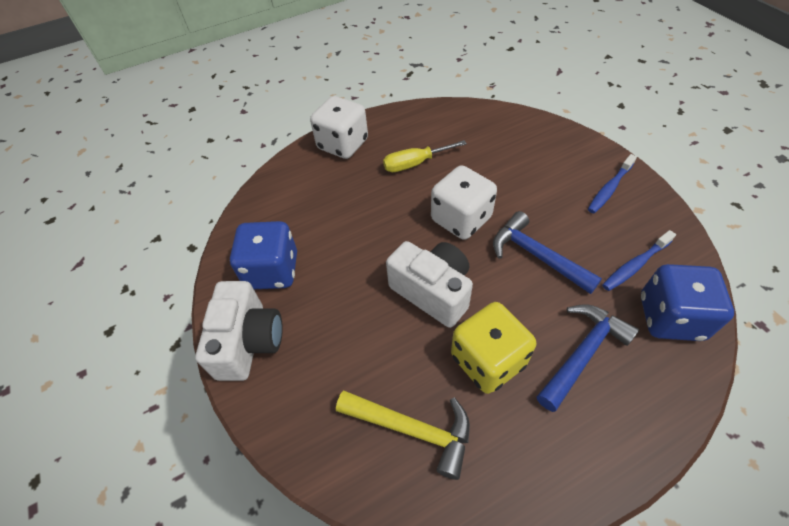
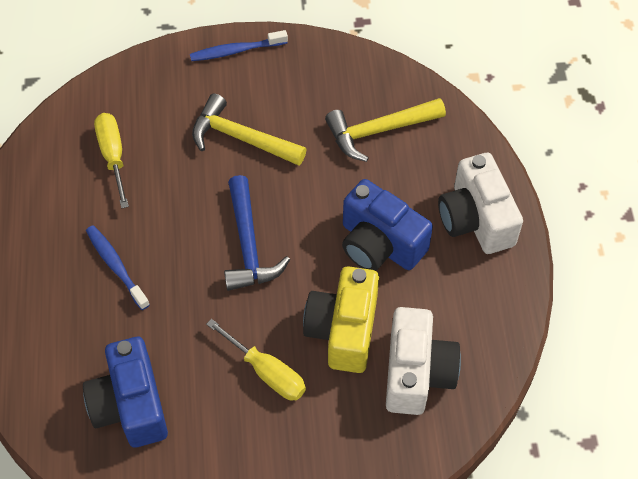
blue camera: 0 -> 2
blue dice: 2 -> 0
blue hammer: 2 -> 1
white dice: 2 -> 0
yellow camera: 0 -> 1
yellow dice: 1 -> 0
yellow hammer: 1 -> 2
yellow screwdriver: 1 -> 2

